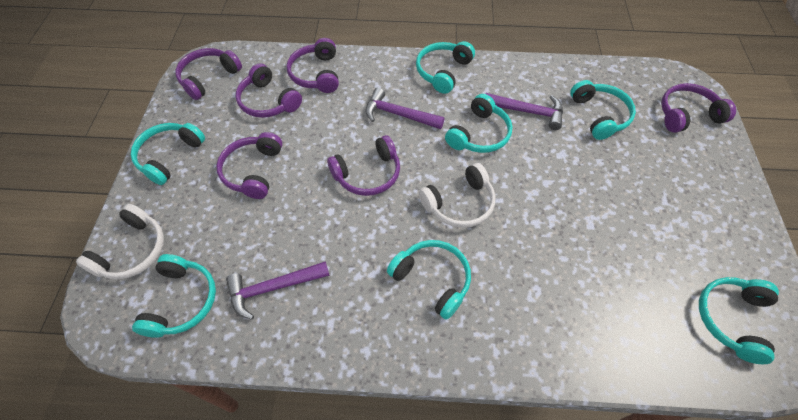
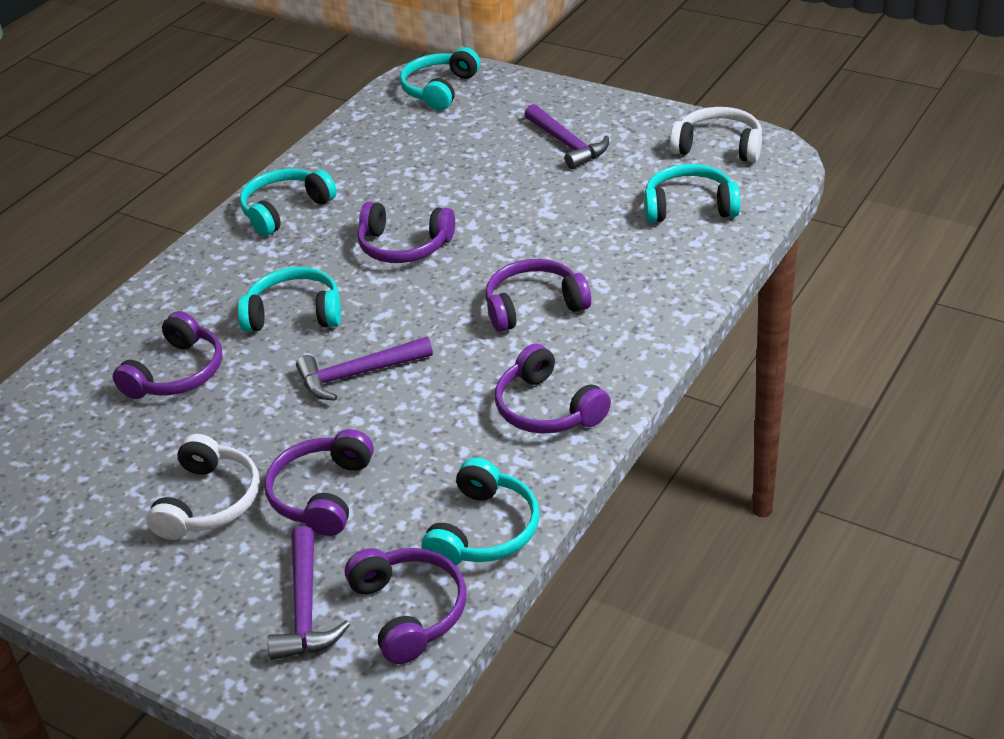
turquoise headphones: 7 -> 5

